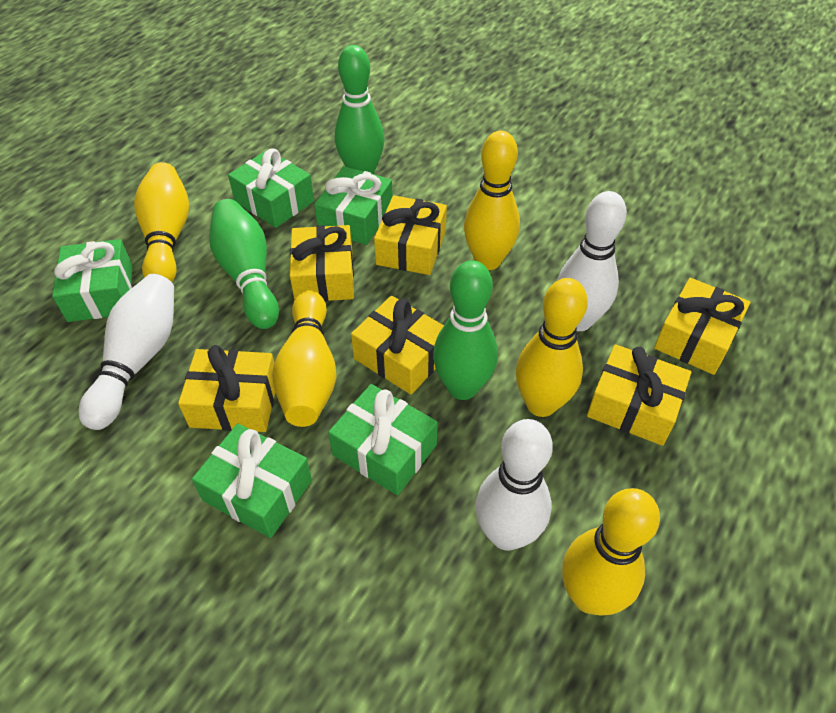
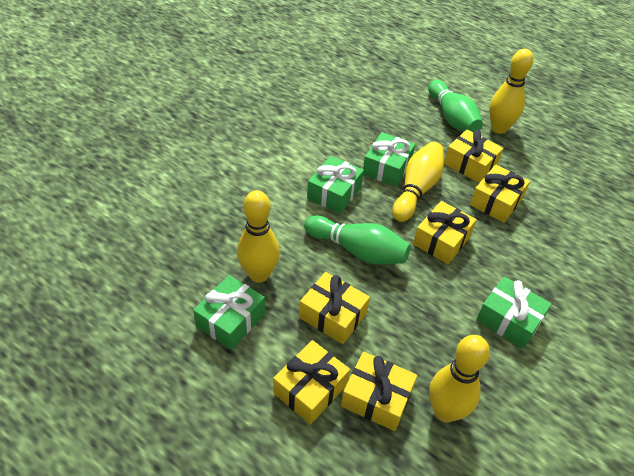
green bowling pin: 3 -> 2
green gift: 5 -> 4
white bowling pin: 3 -> 0
yellow bowling pin: 5 -> 4

